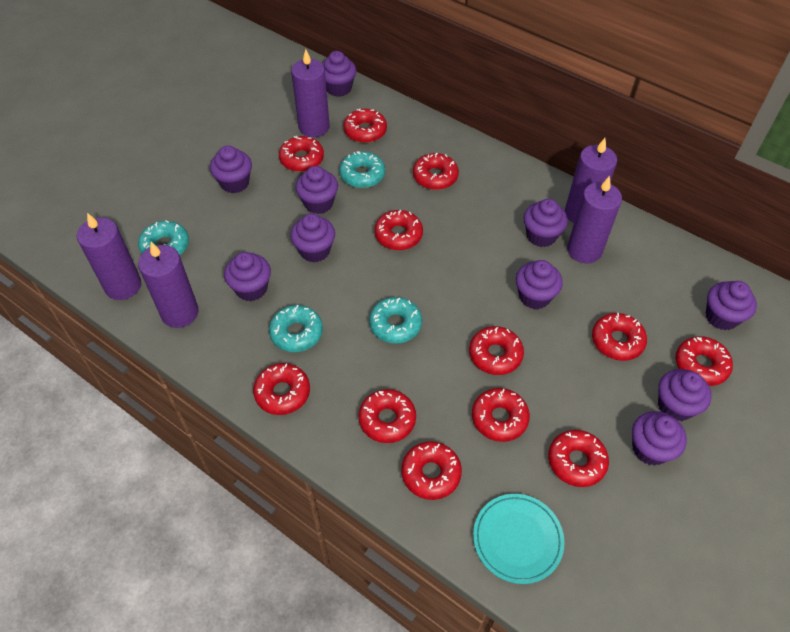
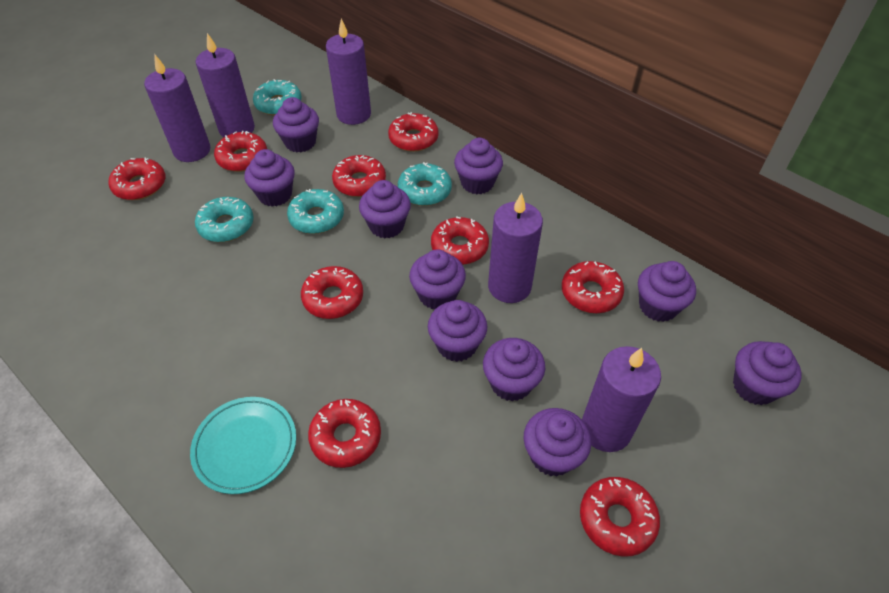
red donut: 12 -> 9

